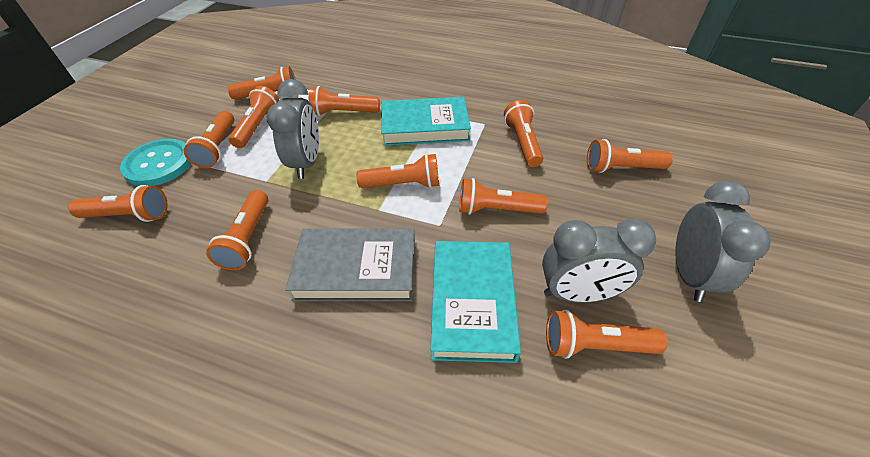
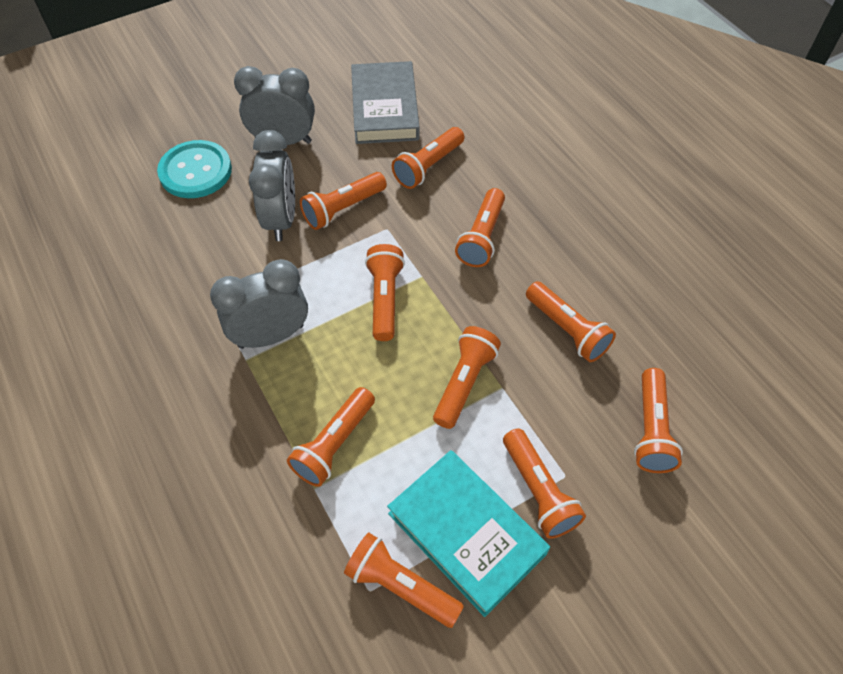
orange flashlight: 11 -> 10
turquoise book: 2 -> 1

